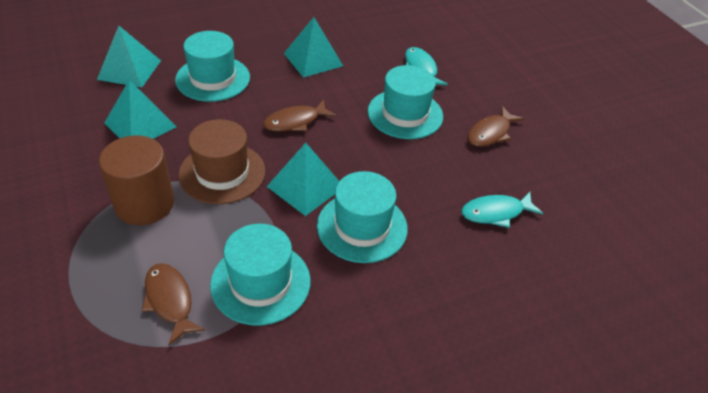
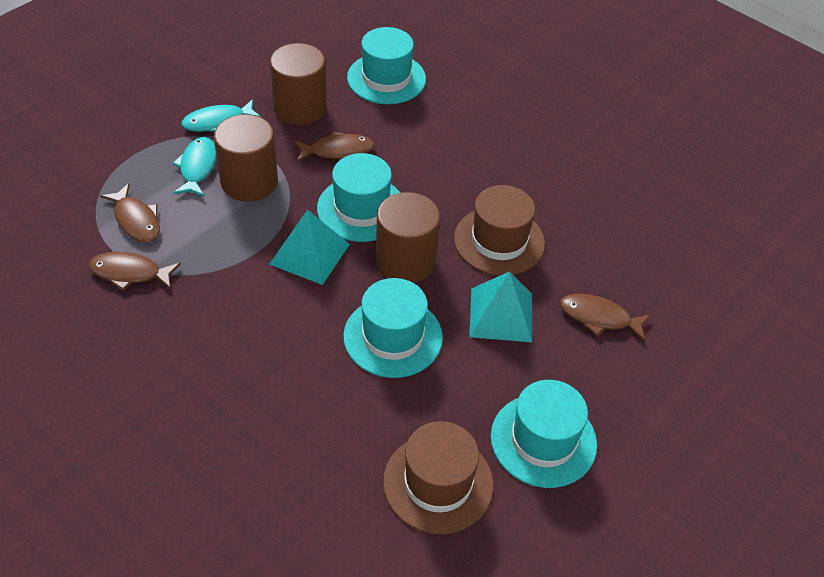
brown cylinder: 1 -> 3
brown fish: 3 -> 4
brown hat: 1 -> 2
turquoise pyramid: 4 -> 2

